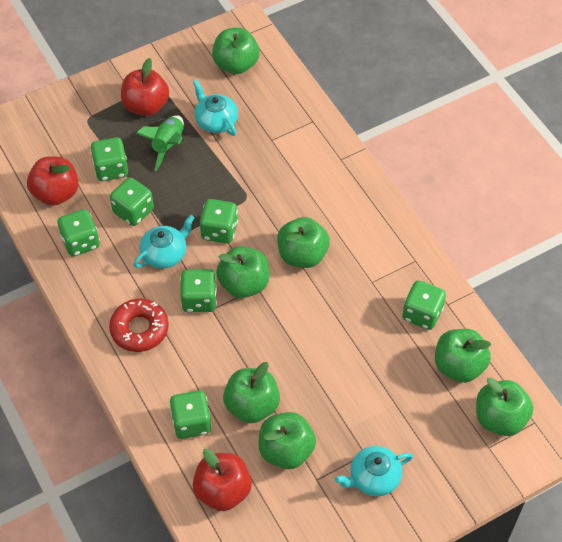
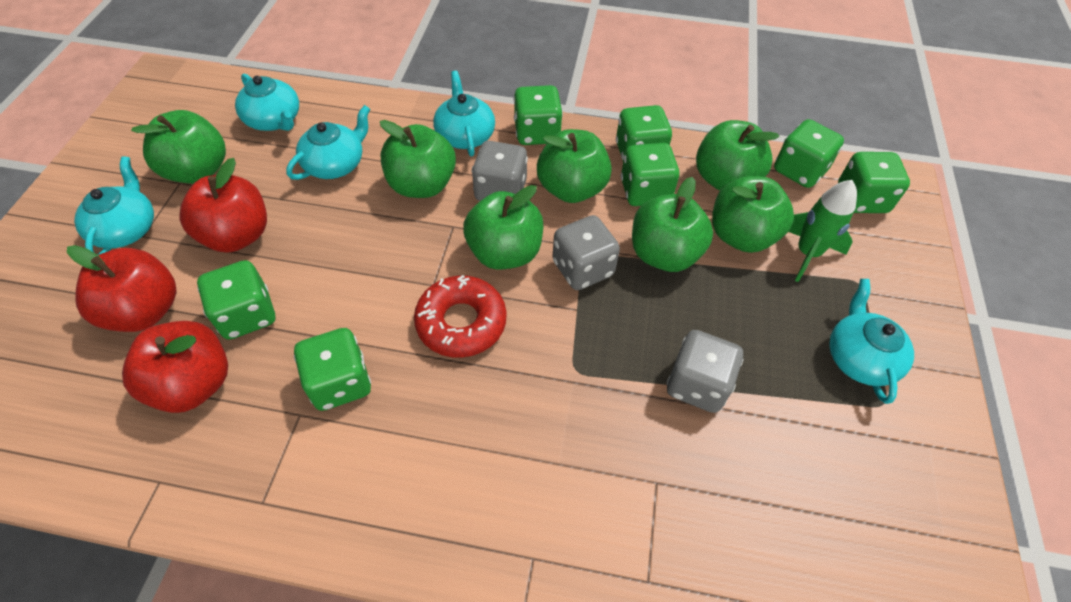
grey dice: 0 -> 3
turquoise teapot: 3 -> 5

